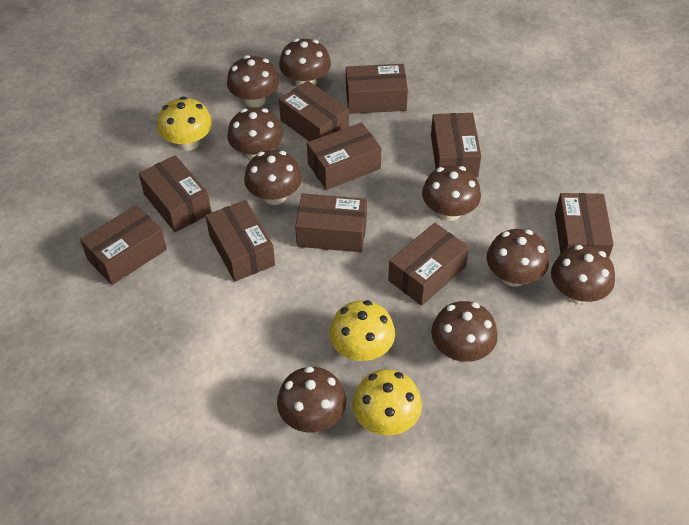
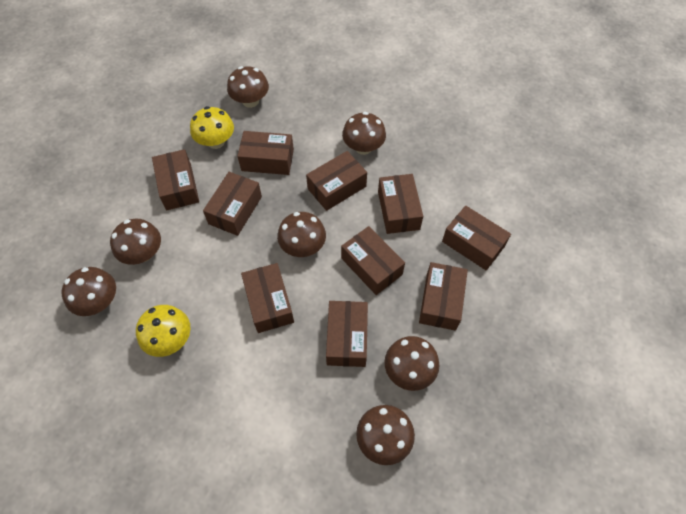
brown mushroom: 9 -> 7
yellow mushroom: 3 -> 2

